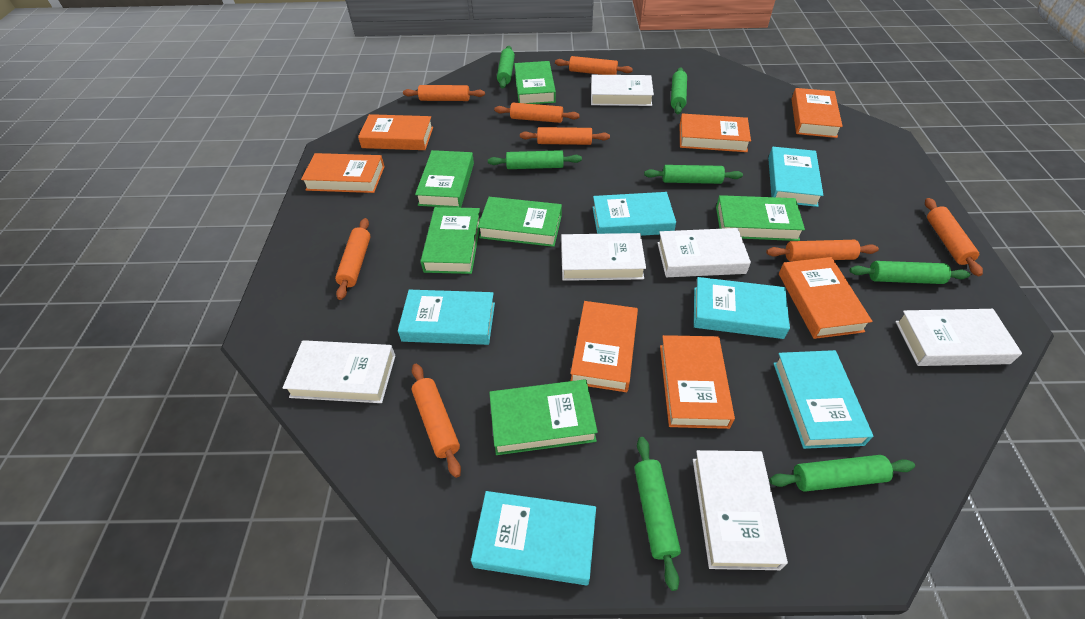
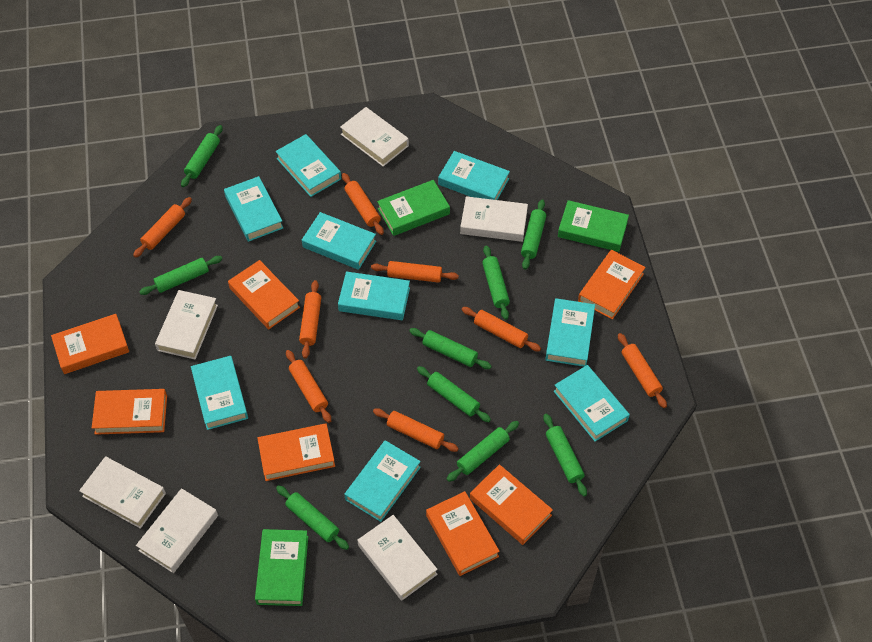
green book: 6 -> 3
green rolling pin: 7 -> 9
turquoise book: 6 -> 9

